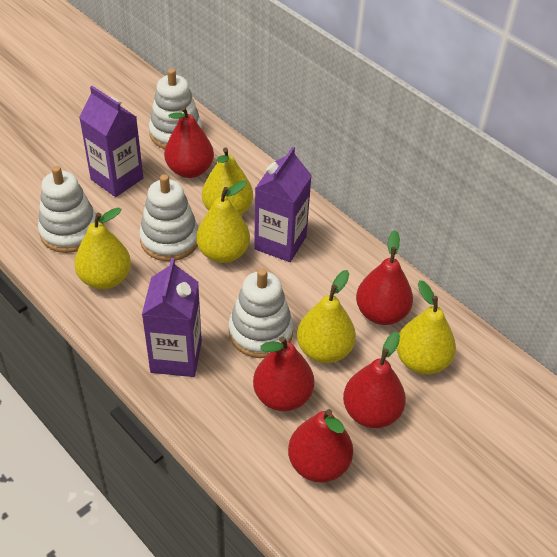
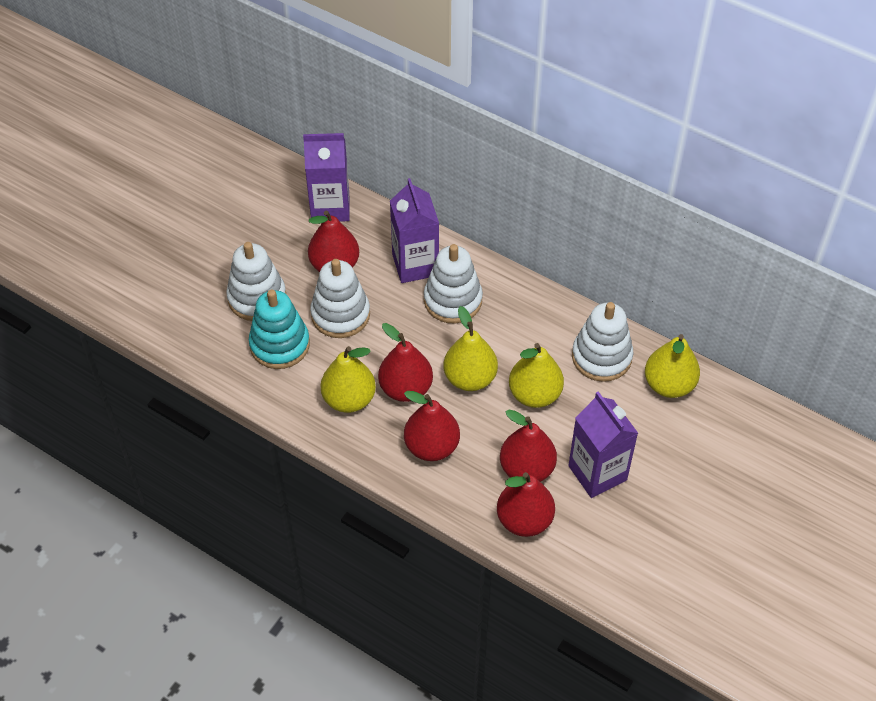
turquoise stacking toy: 0 -> 1
yellow pear: 5 -> 4

